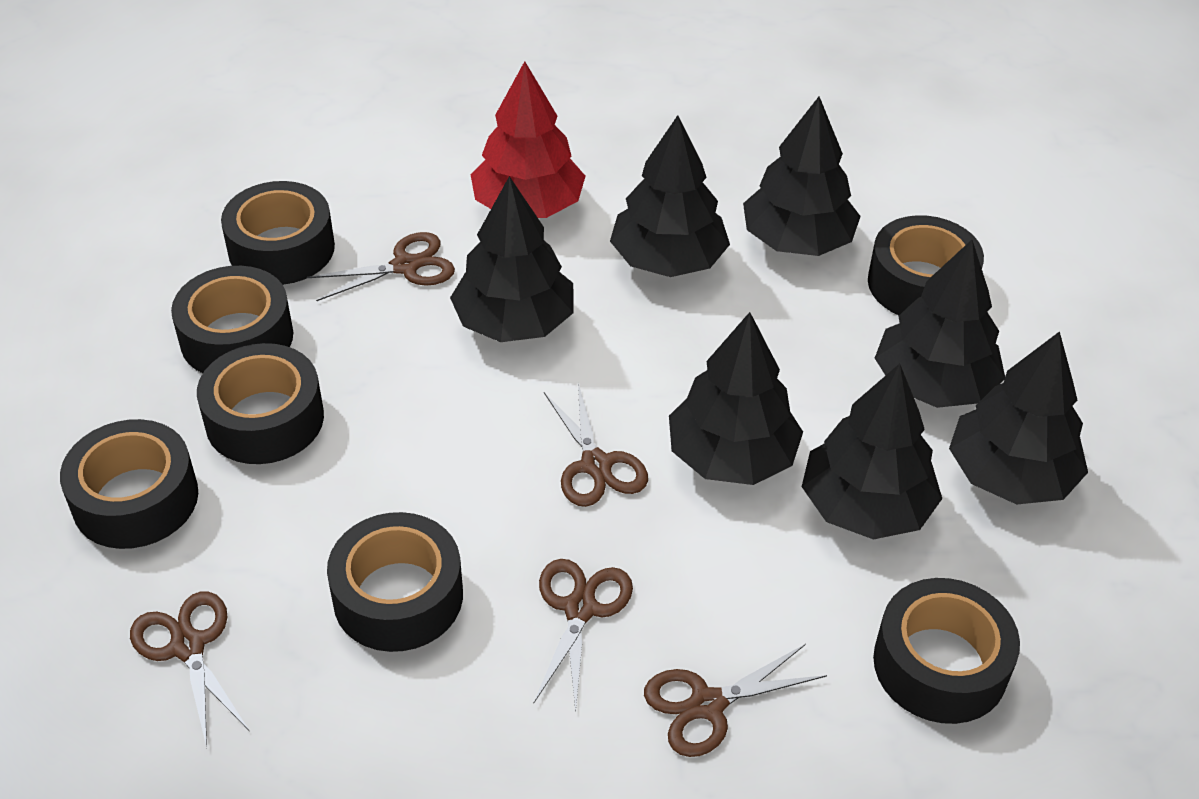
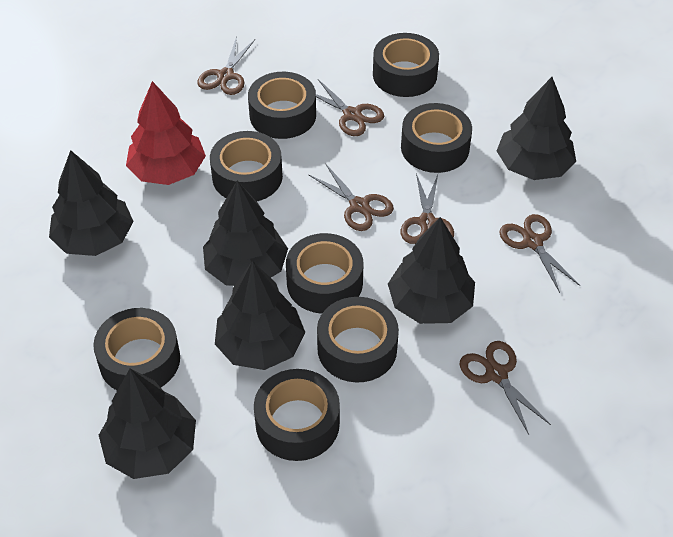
black tape: 7 -> 8
black tree: 7 -> 6
brown scissors: 5 -> 6

